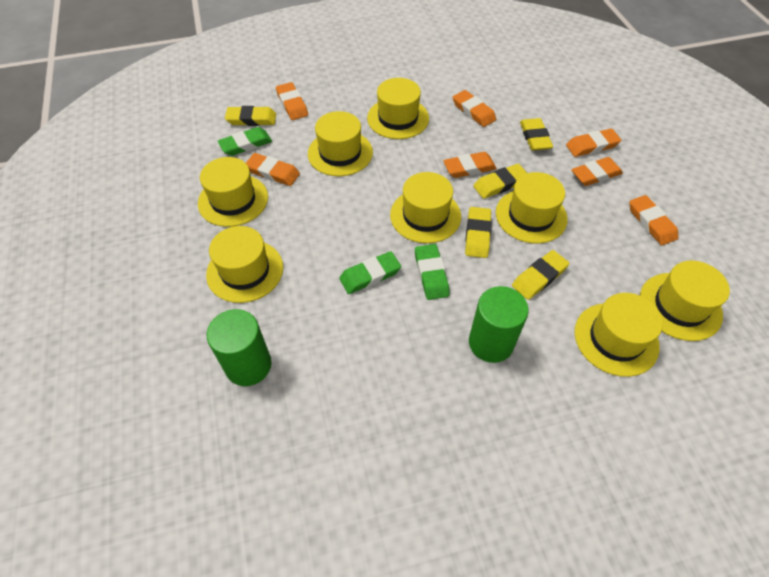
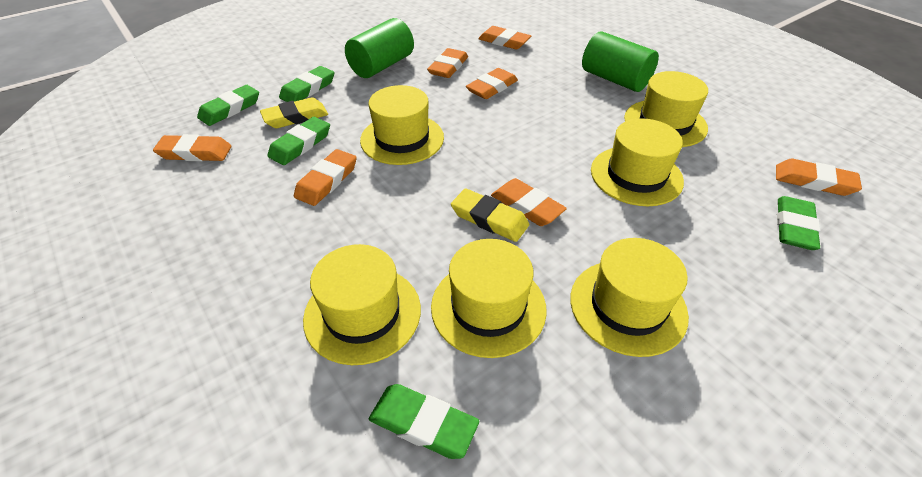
green eraser: 3 -> 5
yellow eraser: 5 -> 2
yellow hat: 8 -> 6

